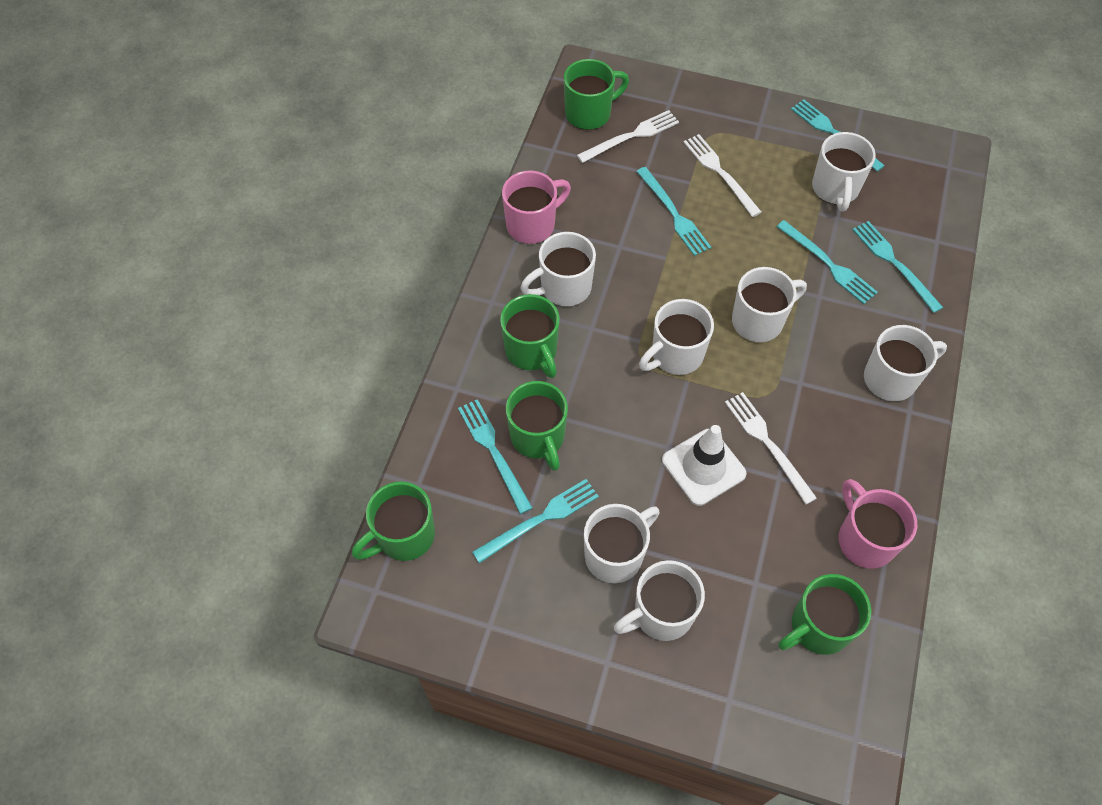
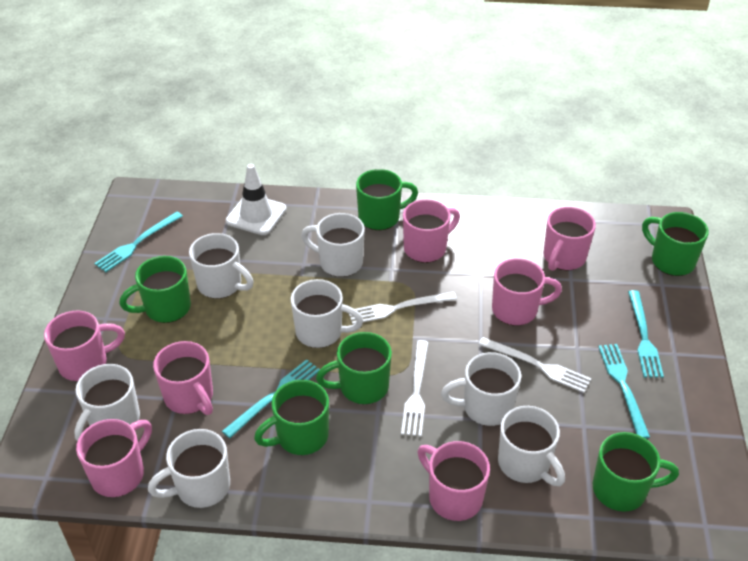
green mug: 5 -> 6
pink mug: 2 -> 7
turquoise fork: 6 -> 4

